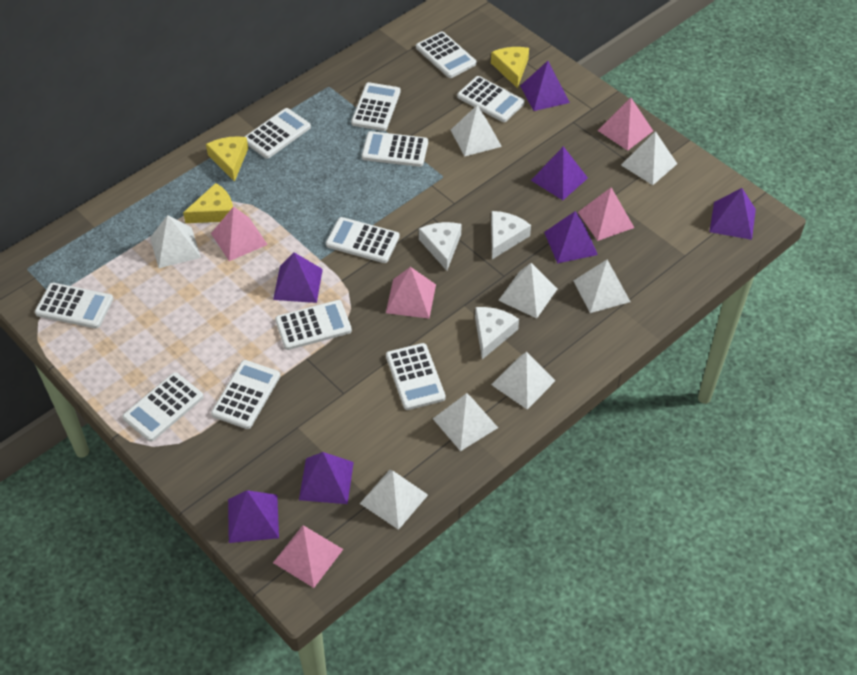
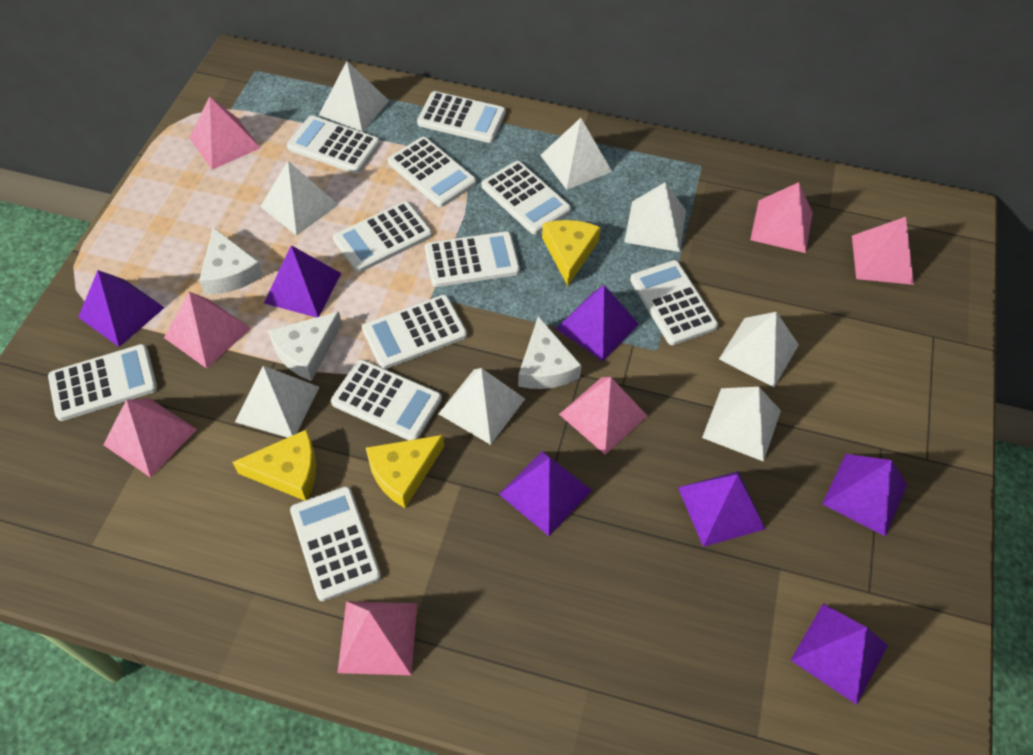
pink pyramid: 5 -> 7

